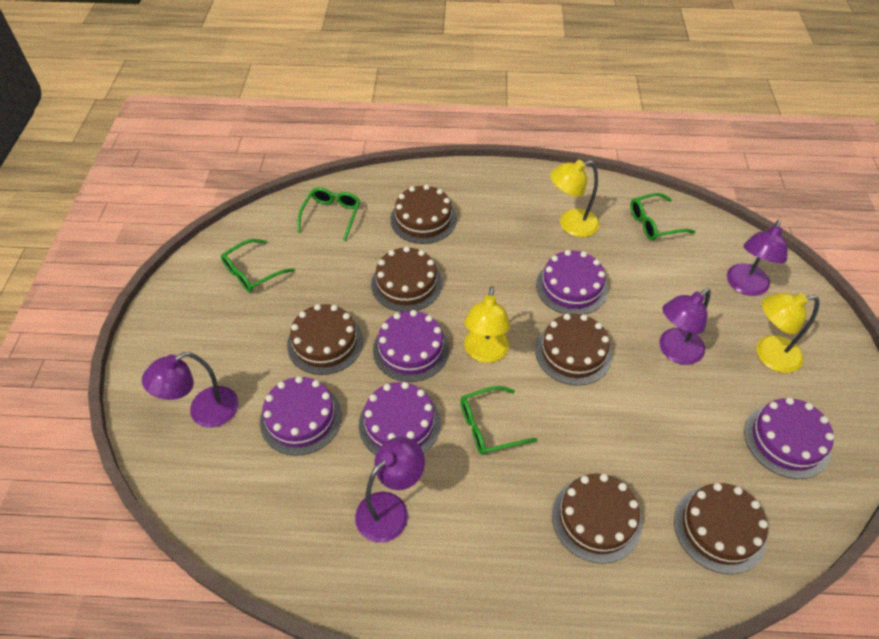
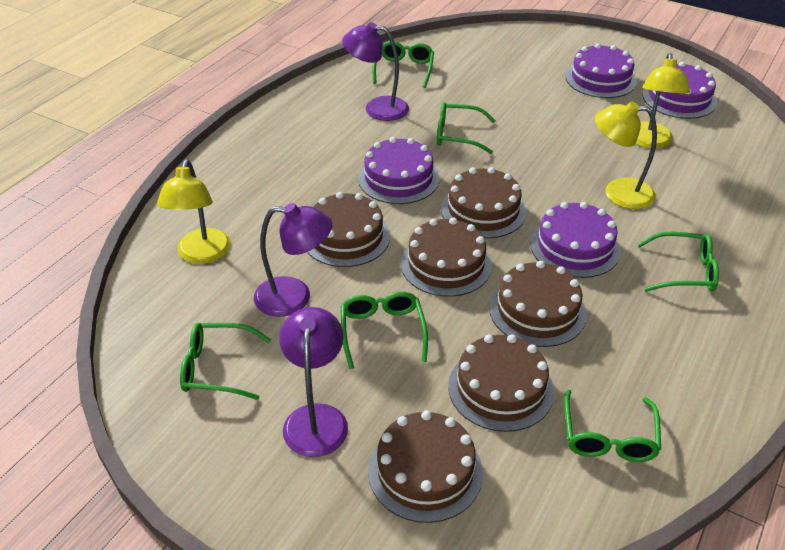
green glasses: 4 -> 6
purple cake: 5 -> 4
purple lamp: 4 -> 3

